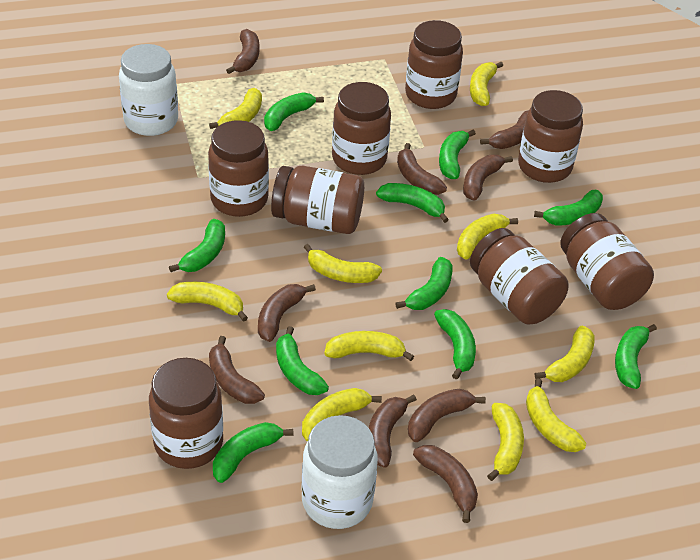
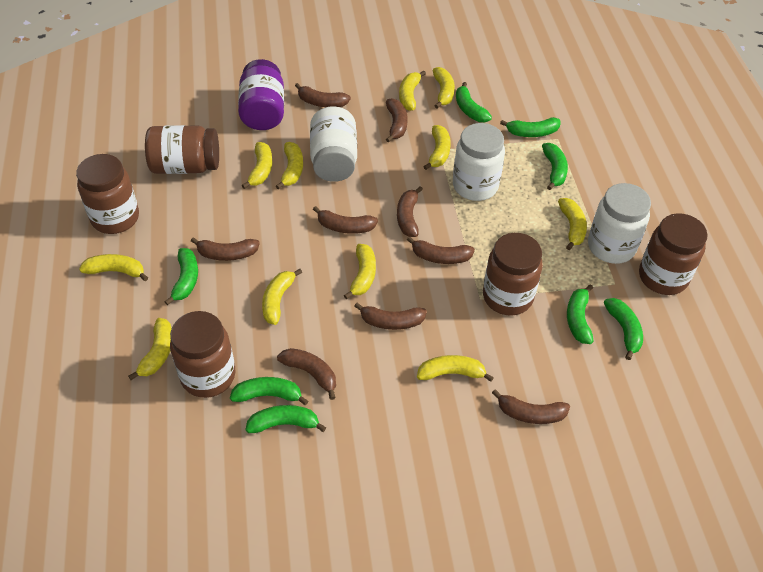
brown jar: 8 -> 5
green banana: 10 -> 8
purple jar: 0 -> 1
white jar: 2 -> 3
yellow banana: 10 -> 11

